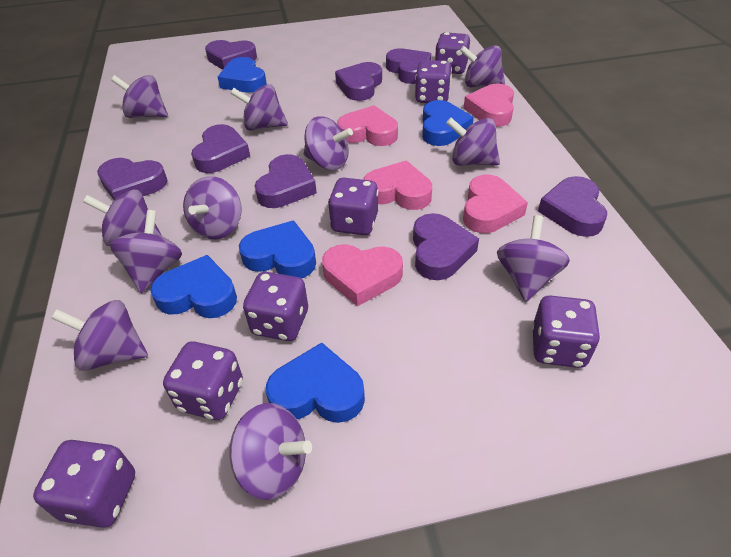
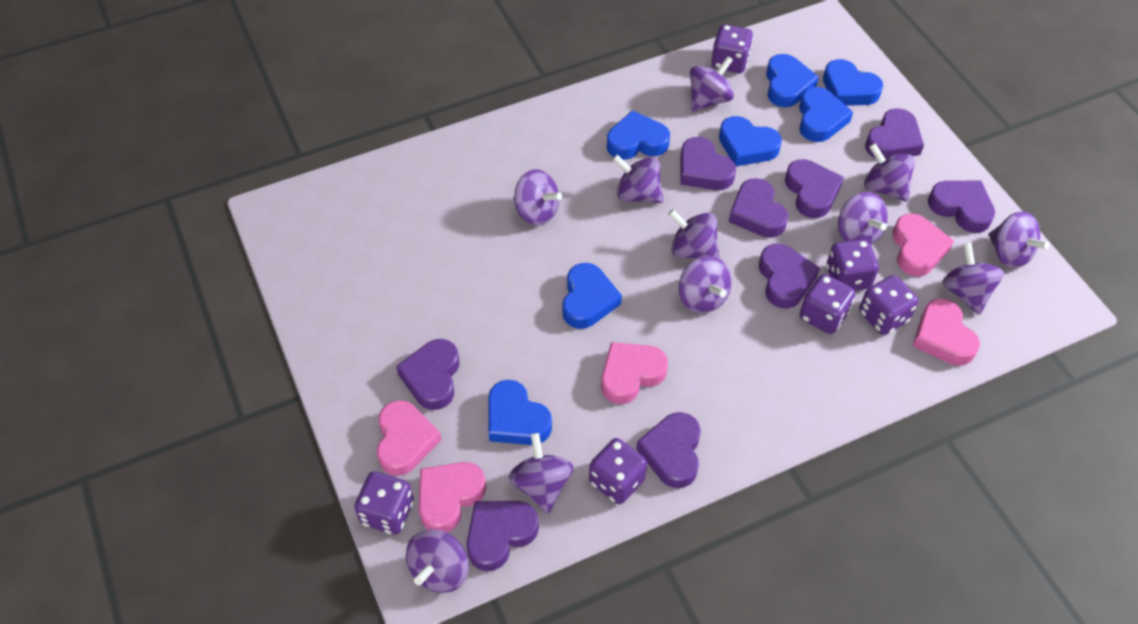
blue heart: 5 -> 7
purple dice: 7 -> 6
purple heart: 8 -> 9

